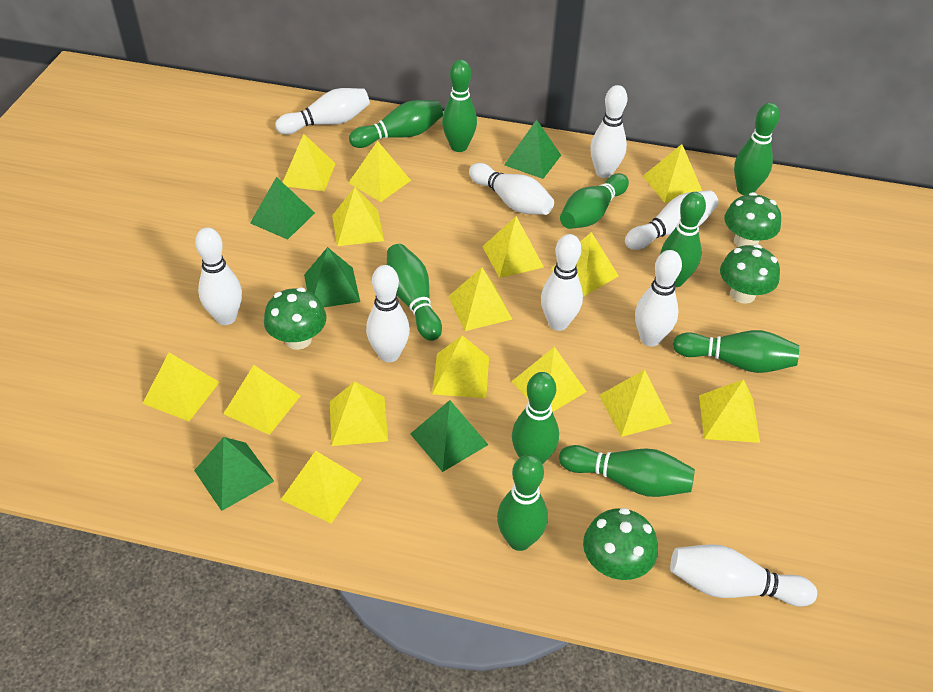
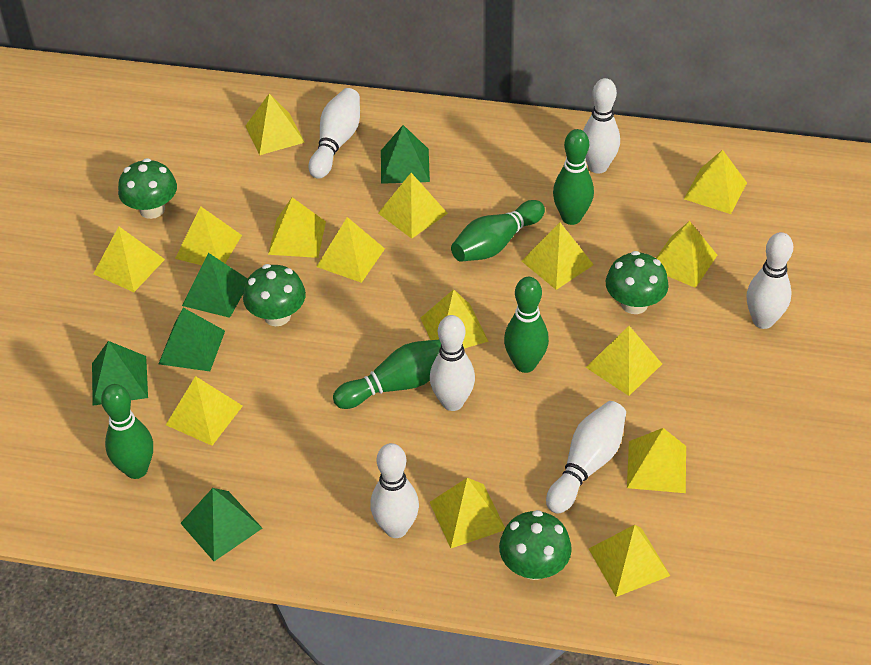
green bowling pin: 10 -> 5
white bowling pin: 9 -> 6

